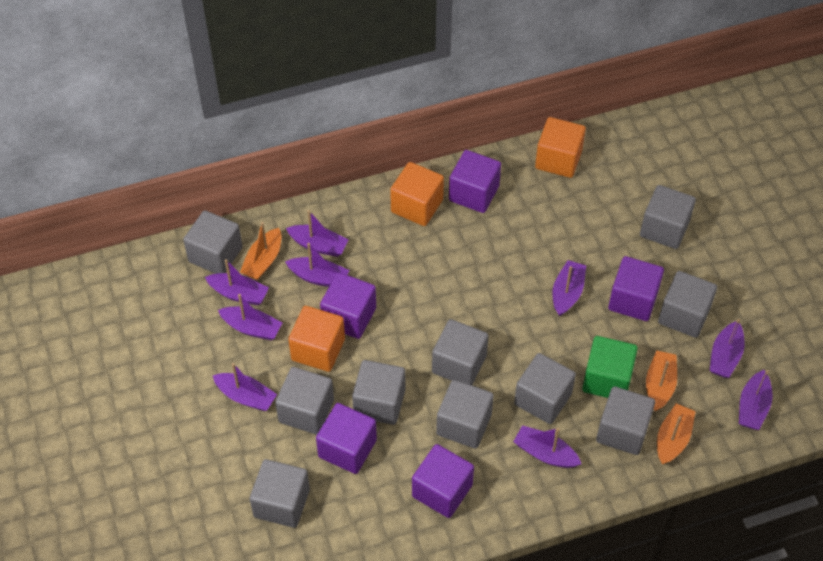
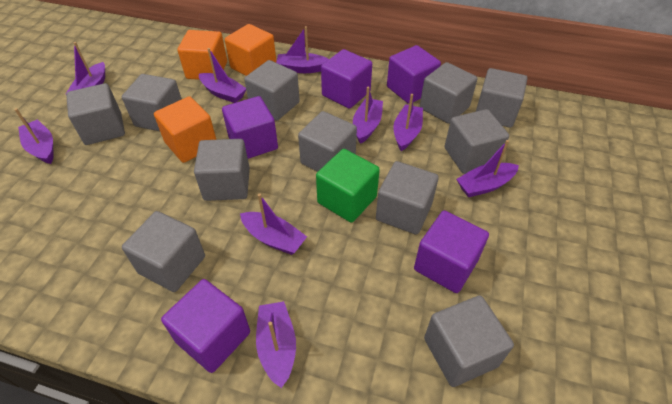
grey cube: 10 -> 11
orange boat: 3 -> 0

